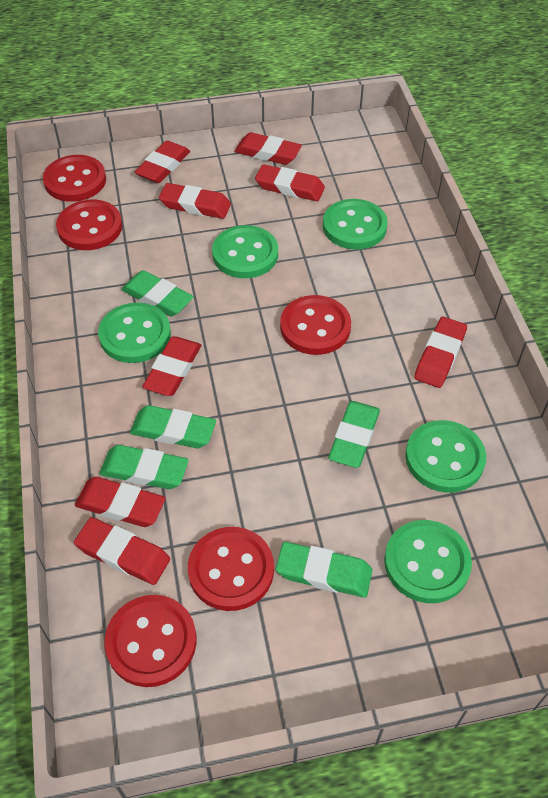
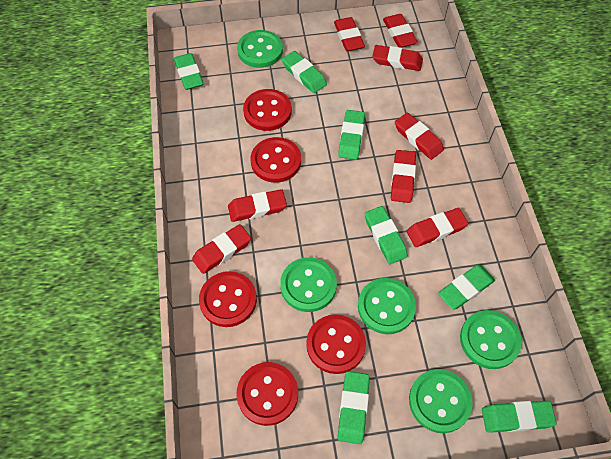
green eraser: 5 -> 7

